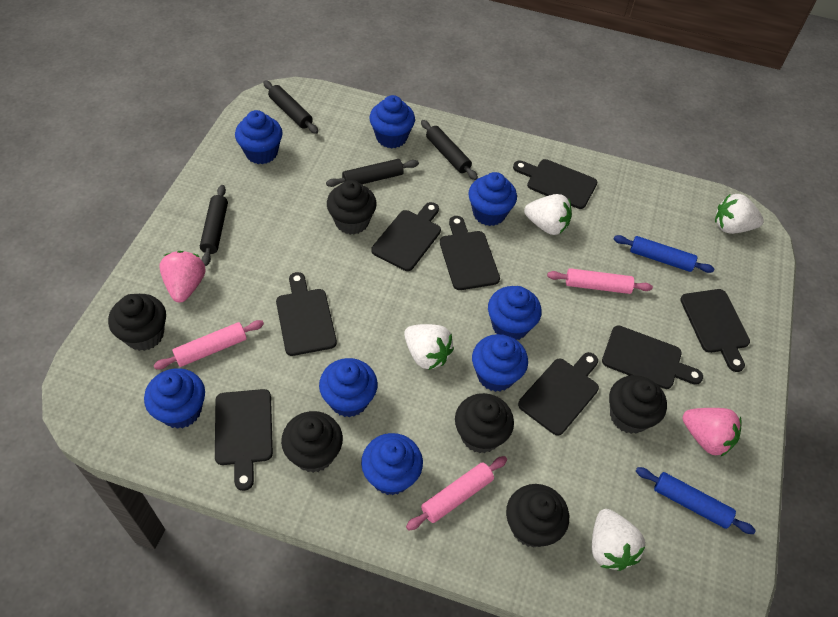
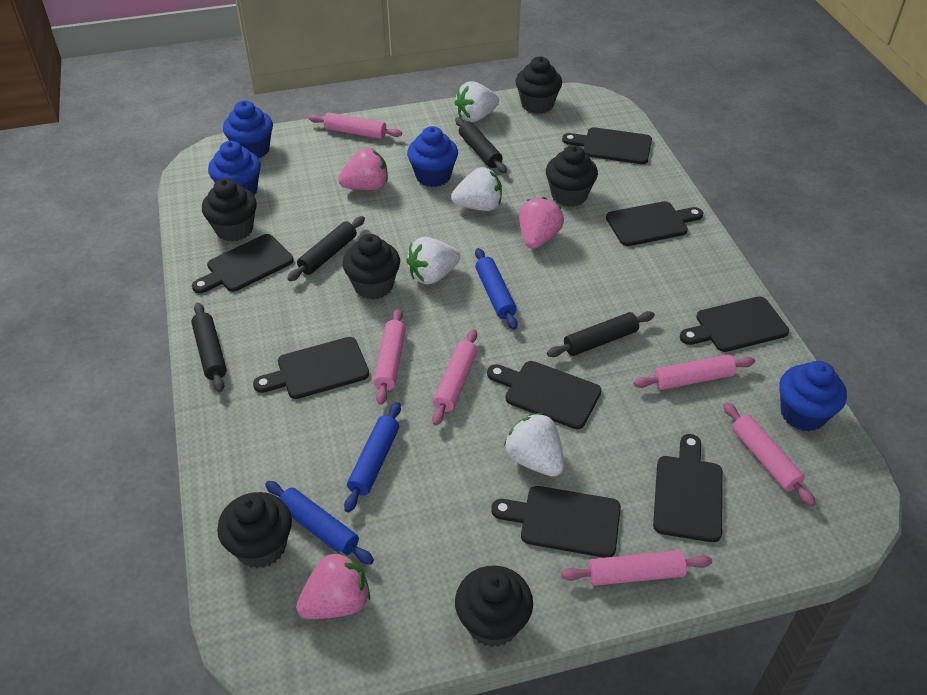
blue cupcake: 8 -> 4
blue rolling pin: 2 -> 3
pink rolling pin: 3 -> 6
pink strawberry: 2 -> 3

